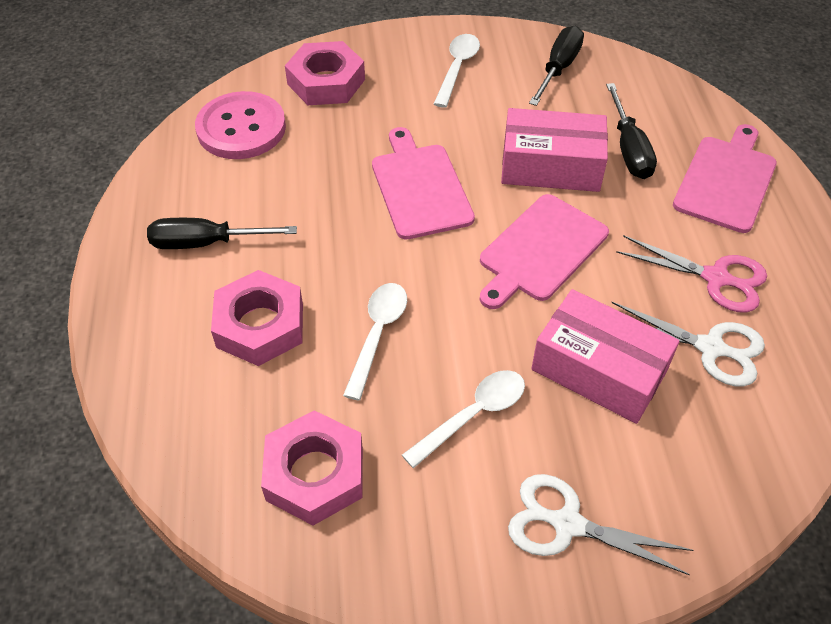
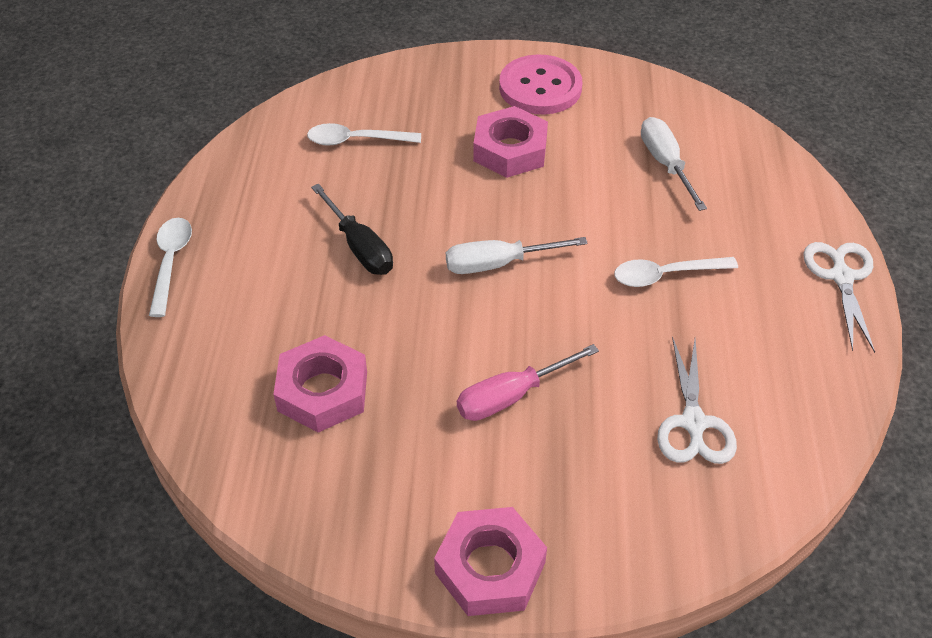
black screwdriver: 3 -> 1
pink box: 2 -> 0
pink cutting board: 3 -> 0
pink scissors: 1 -> 0
pink screwdriver: 0 -> 1
white screwdriver: 0 -> 2

